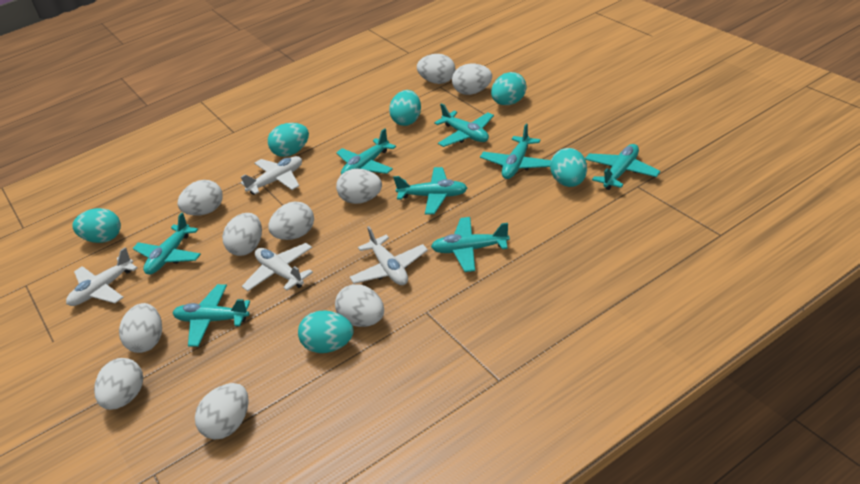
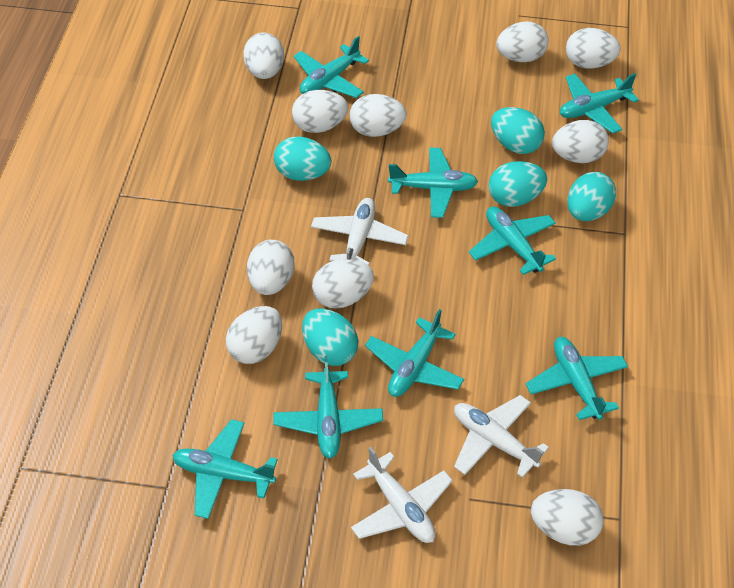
turquoise egg: 6 -> 5
white plane: 4 -> 3

